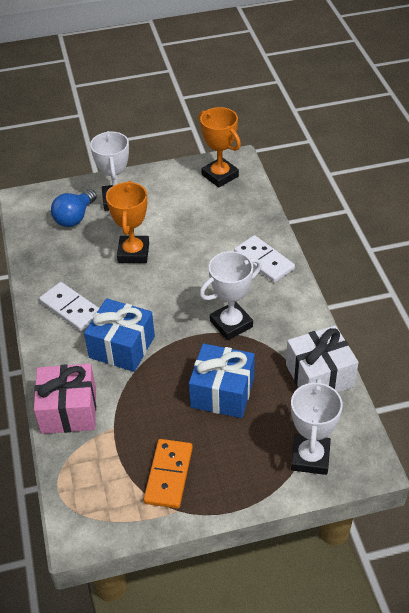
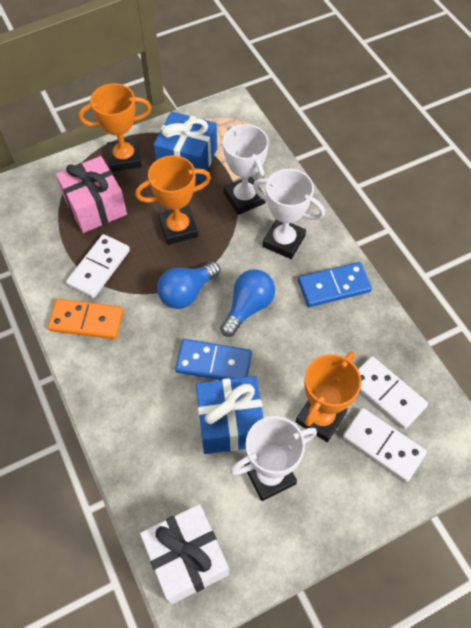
blue domino: 0 -> 2
blue light bulb: 1 -> 2
orange trophy: 2 -> 3
white domino: 2 -> 3

